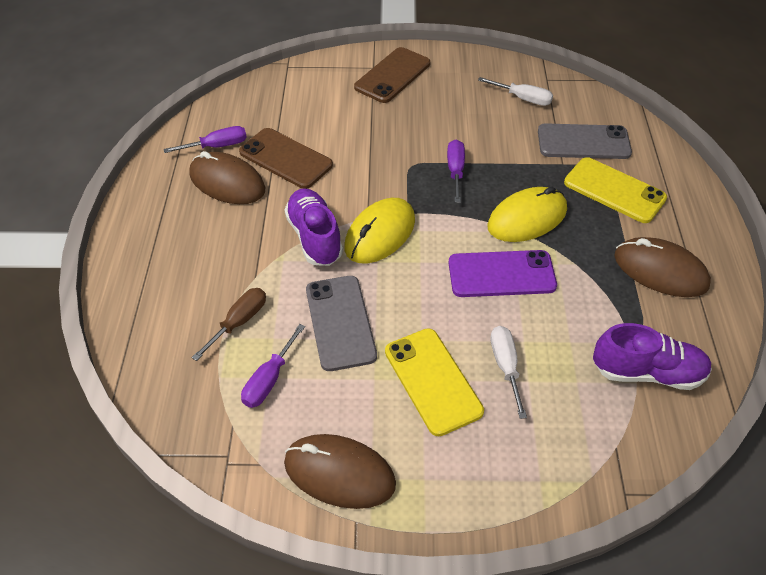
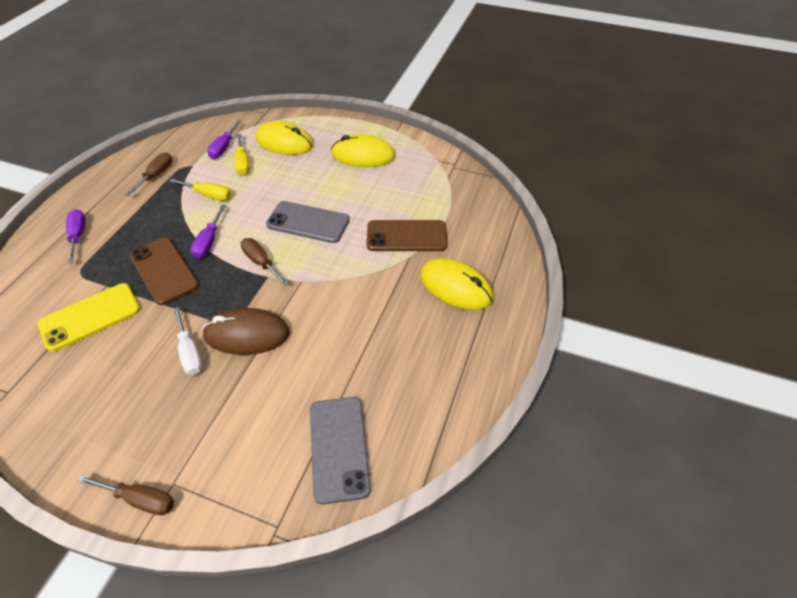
brown mouse: 3 -> 1
brown screwdriver: 1 -> 3
purple phone: 1 -> 0
purple shoe: 2 -> 0
white screwdriver: 2 -> 1
yellow mouse: 2 -> 3
yellow phone: 2 -> 1
yellow screwdriver: 0 -> 2

